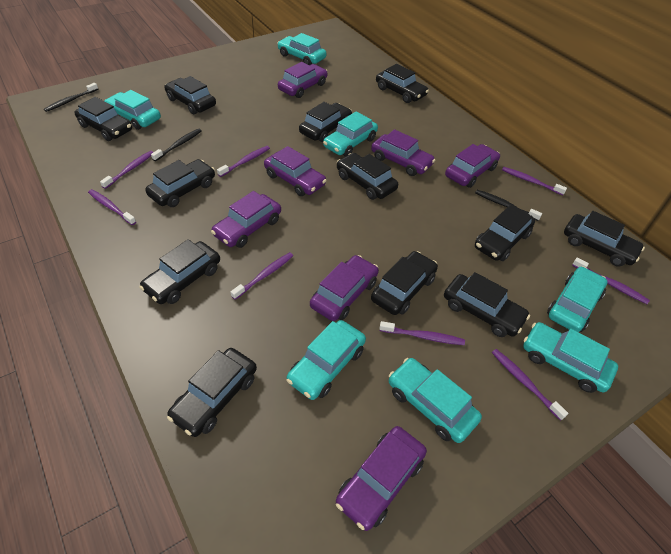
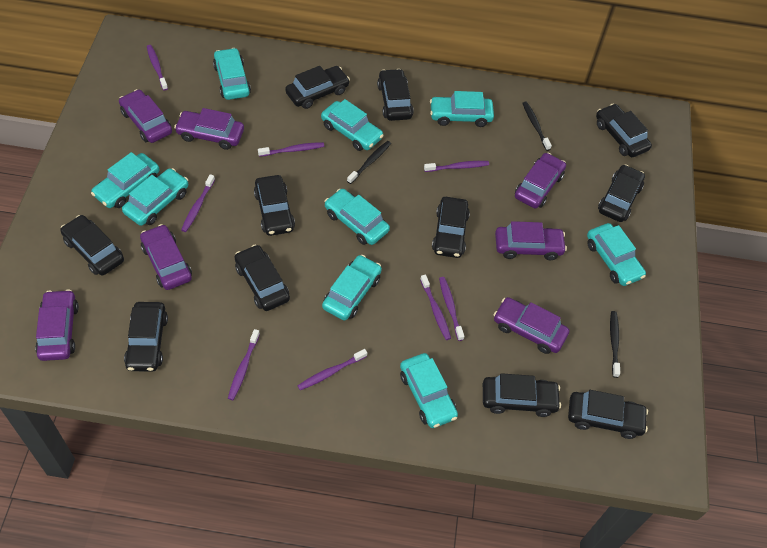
black car: 12 -> 11
turquoise car: 7 -> 9

